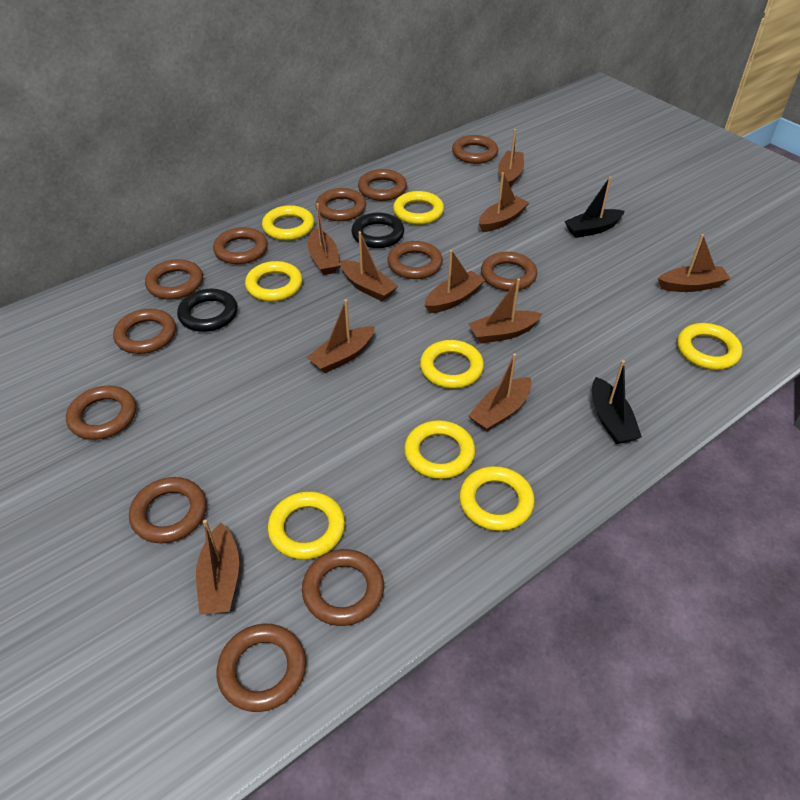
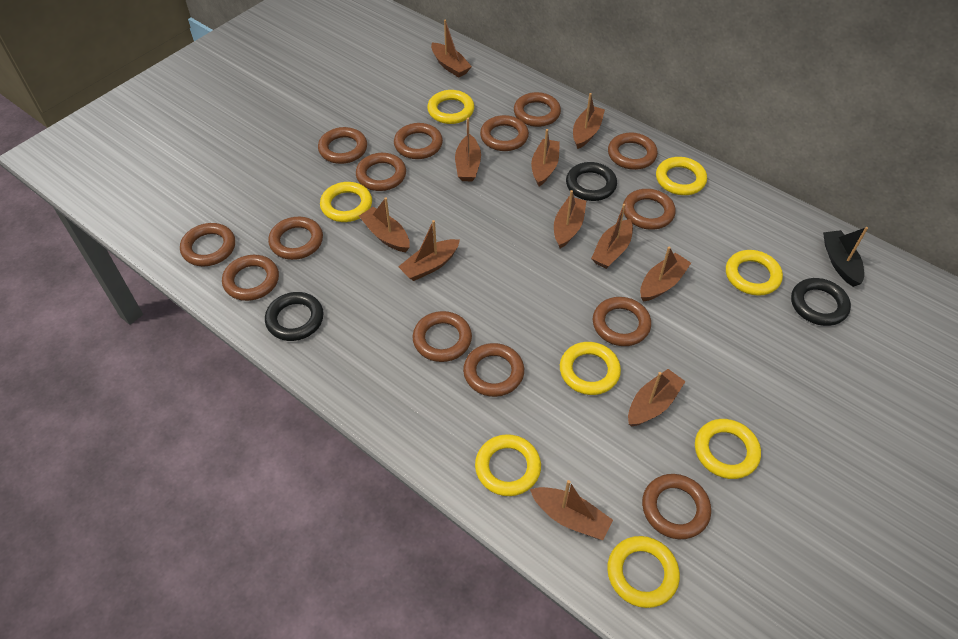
black boat: 2 -> 1
black ring: 2 -> 3
brown boat: 10 -> 11
brown ring: 12 -> 14

